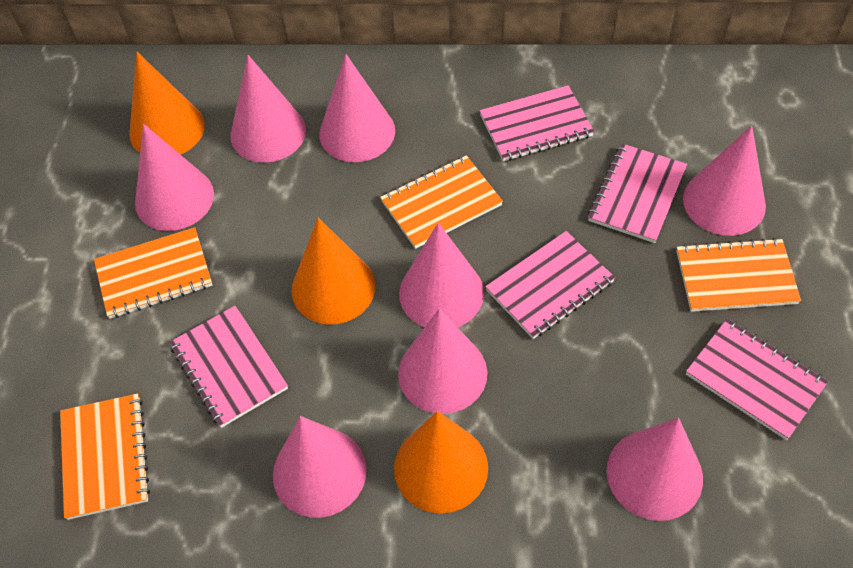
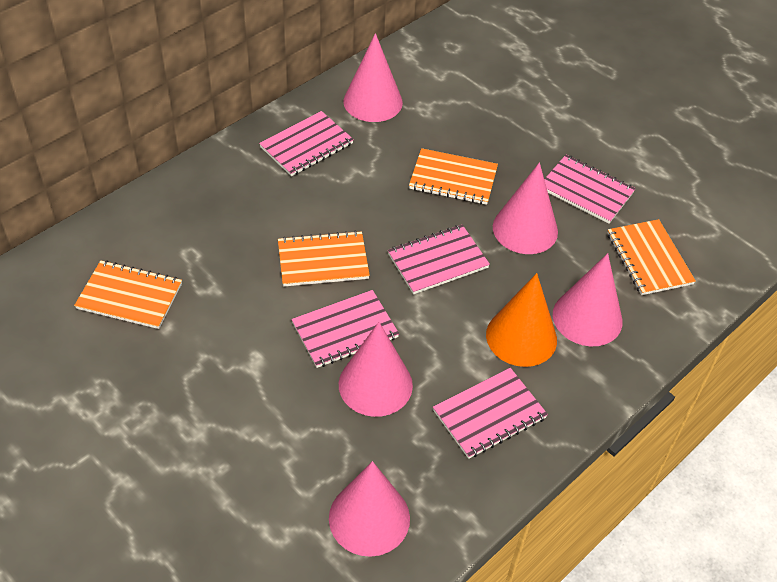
orange cone: 3 -> 1
pink cone: 8 -> 5

